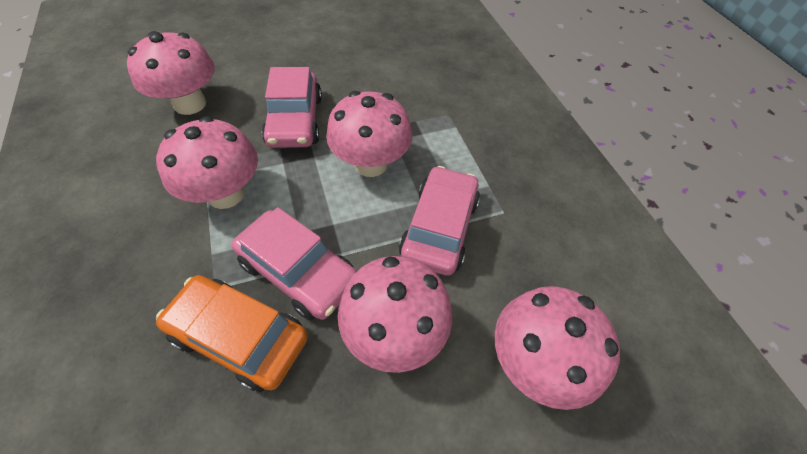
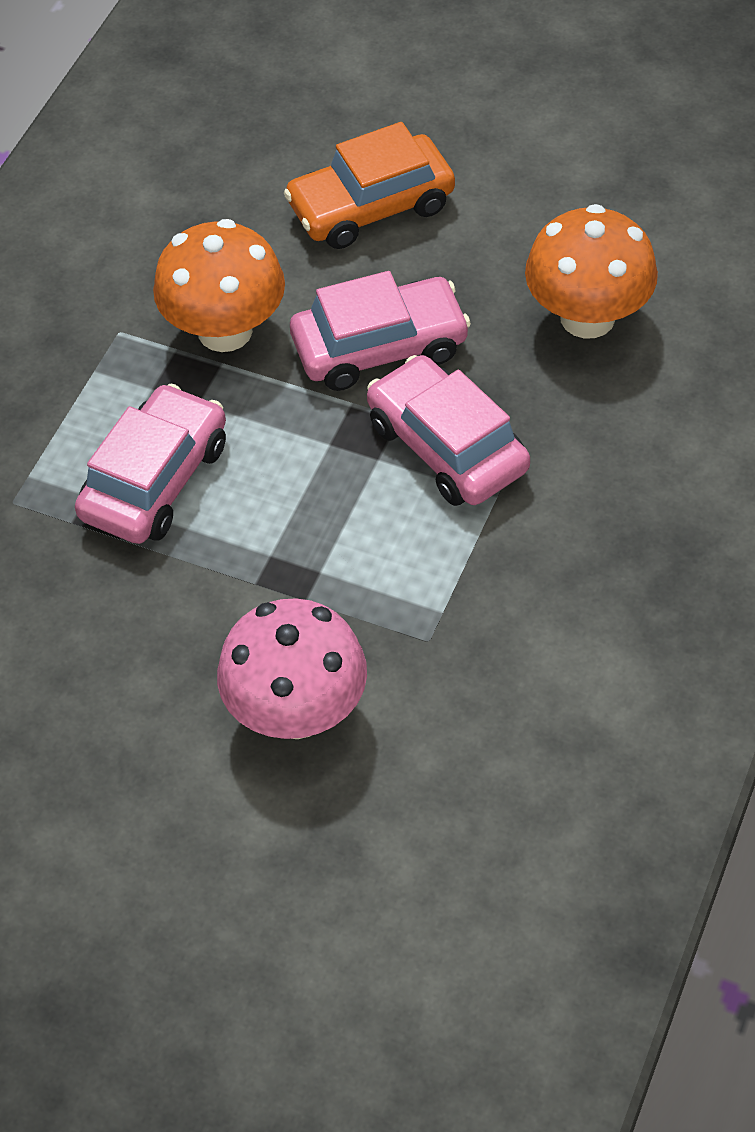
orange mushroom: 0 -> 2
pink mushroom: 5 -> 1

